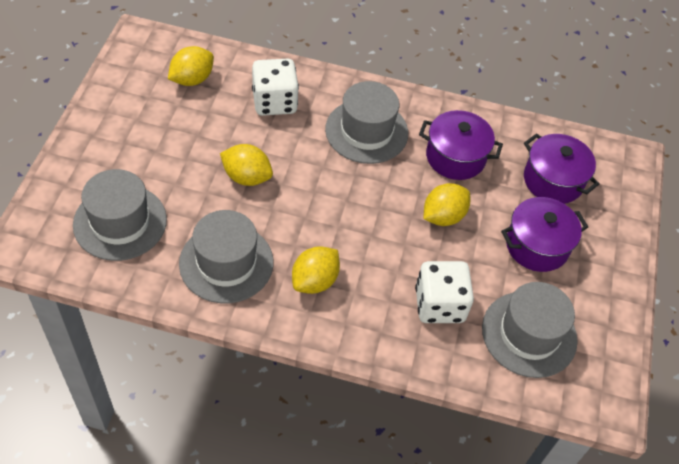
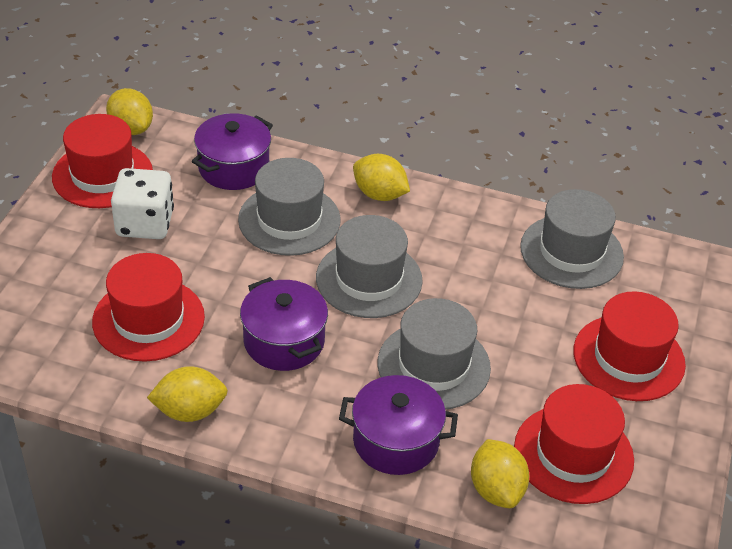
red hat: 0 -> 4
white dice: 2 -> 1

